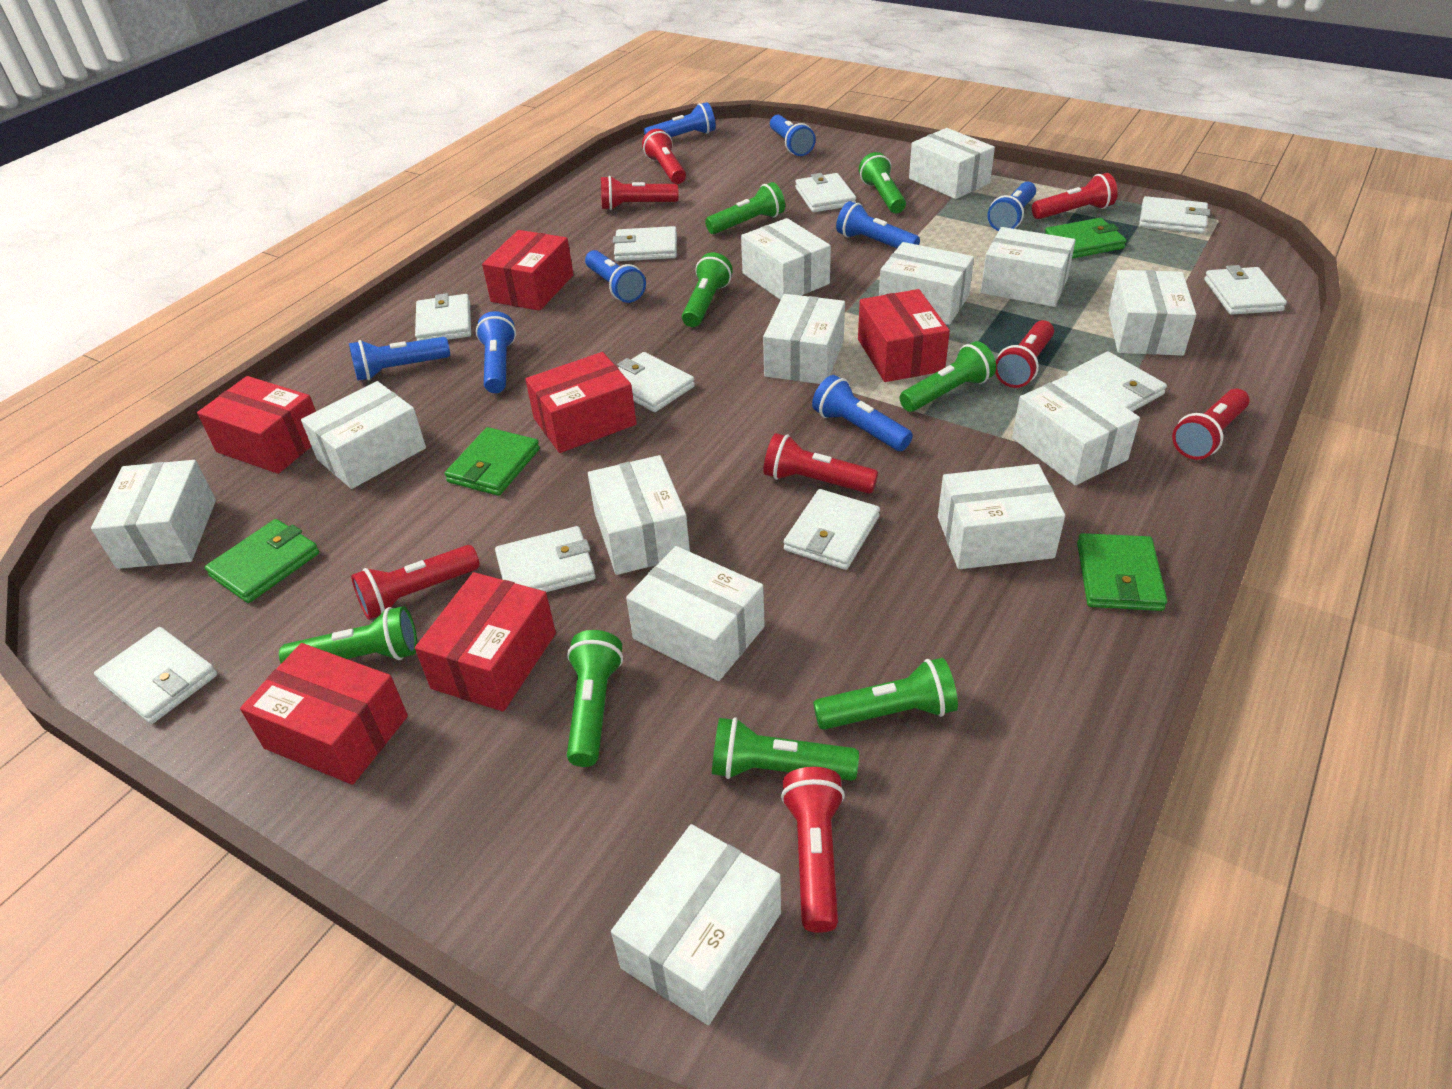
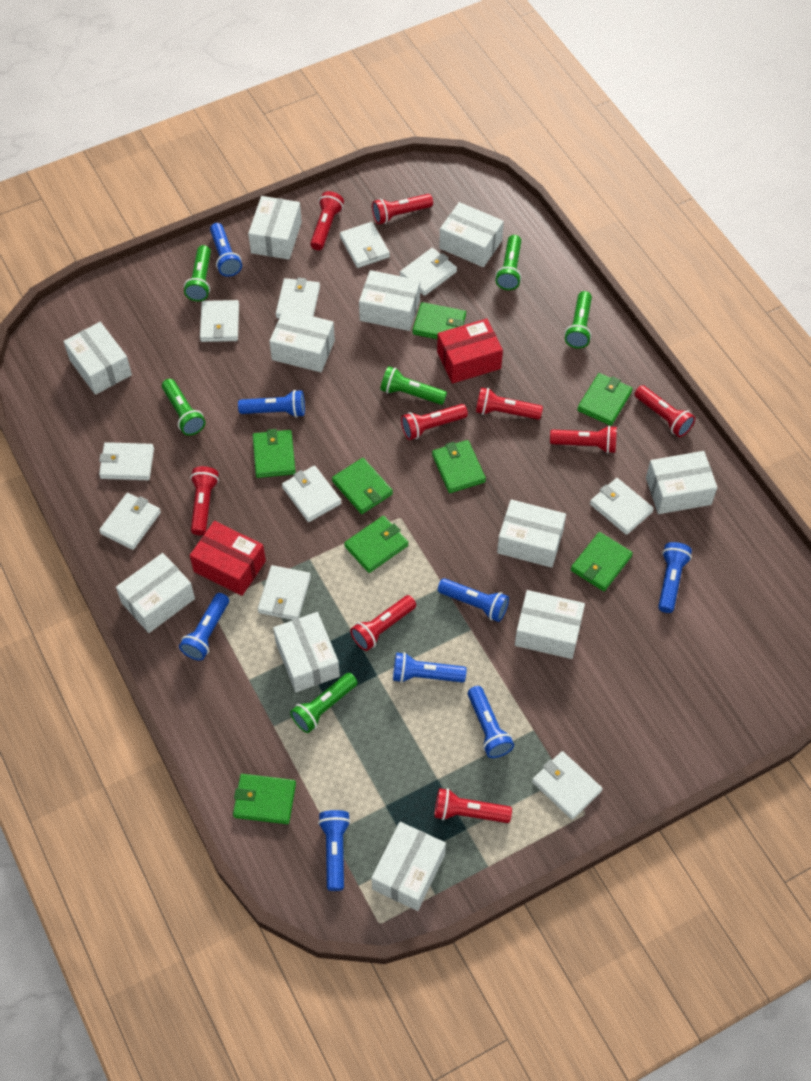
green flashlight: 8 -> 6
green wallet: 4 -> 8
red box: 6 -> 2
red flashlight: 8 -> 9
white box: 13 -> 11

